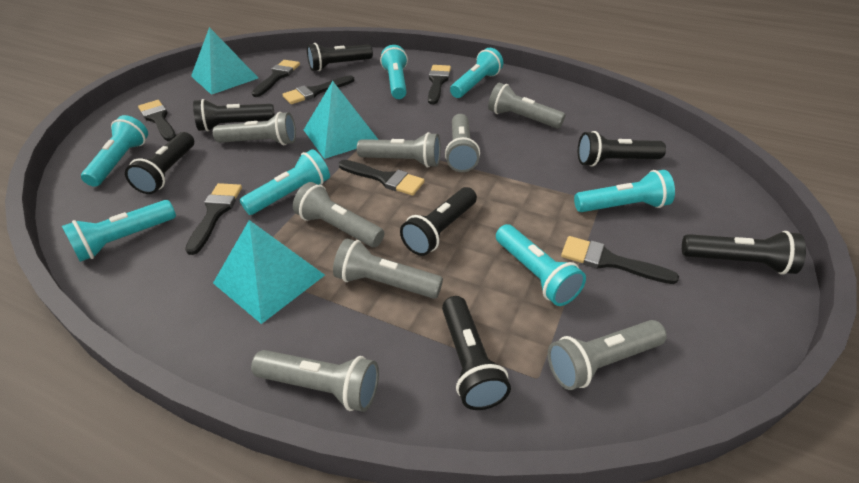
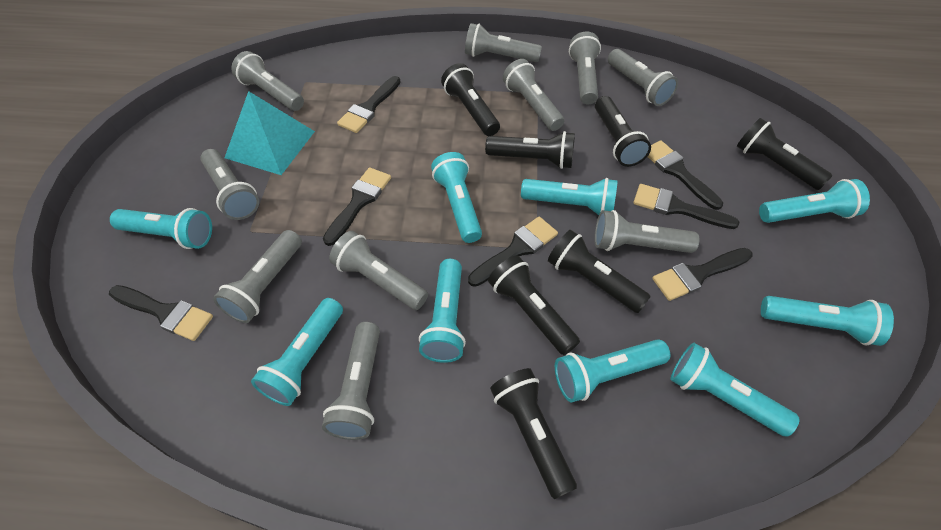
grey flashlight: 8 -> 10
turquoise flashlight: 7 -> 9
turquoise pyramid: 3 -> 1

